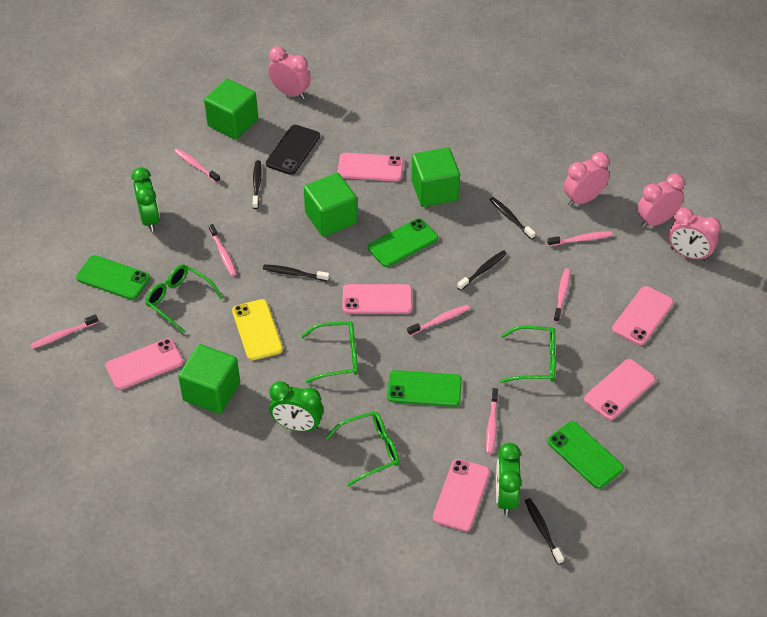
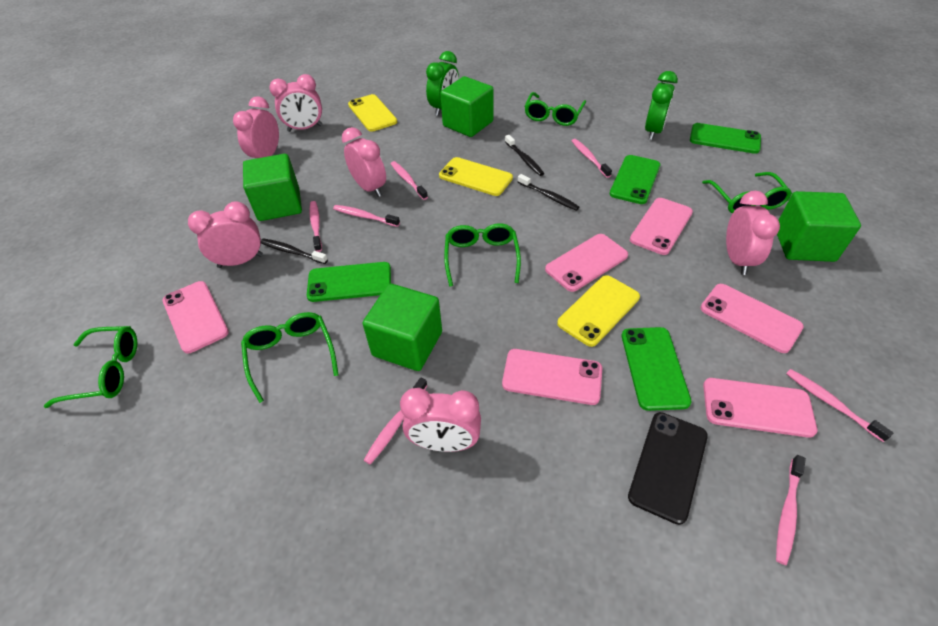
black toothbrush: 5 -> 3
green clock: 3 -> 2
green glasses: 4 -> 5
pink clock: 4 -> 6
yellow phone: 1 -> 3

